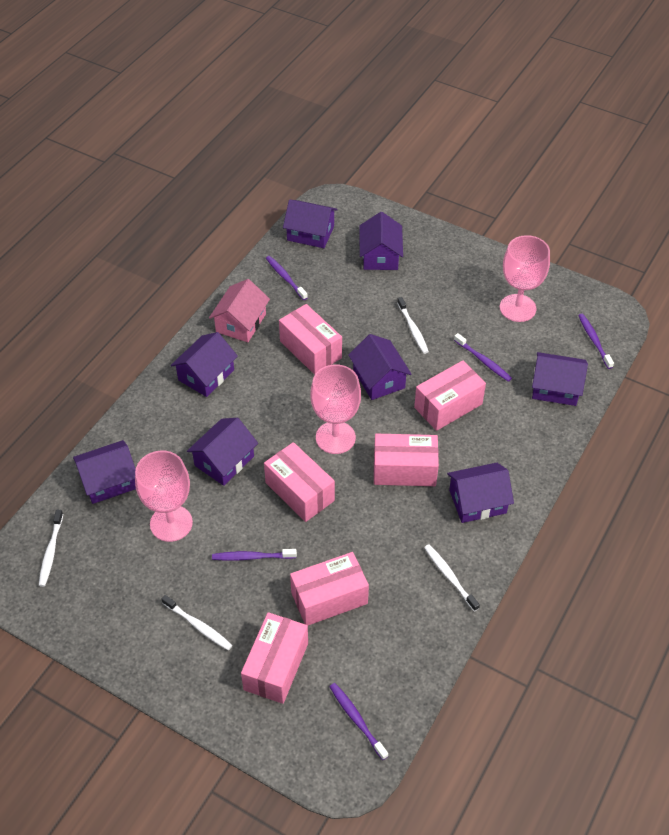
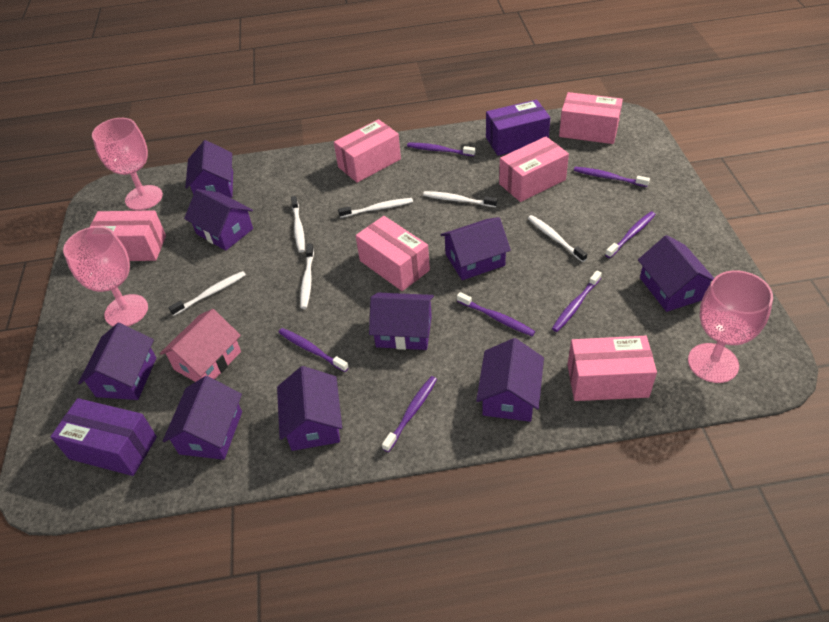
purple box: 0 -> 2
purple house: 8 -> 9
purple toothbrush: 5 -> 7
white toothbrush: 4 -> 6

